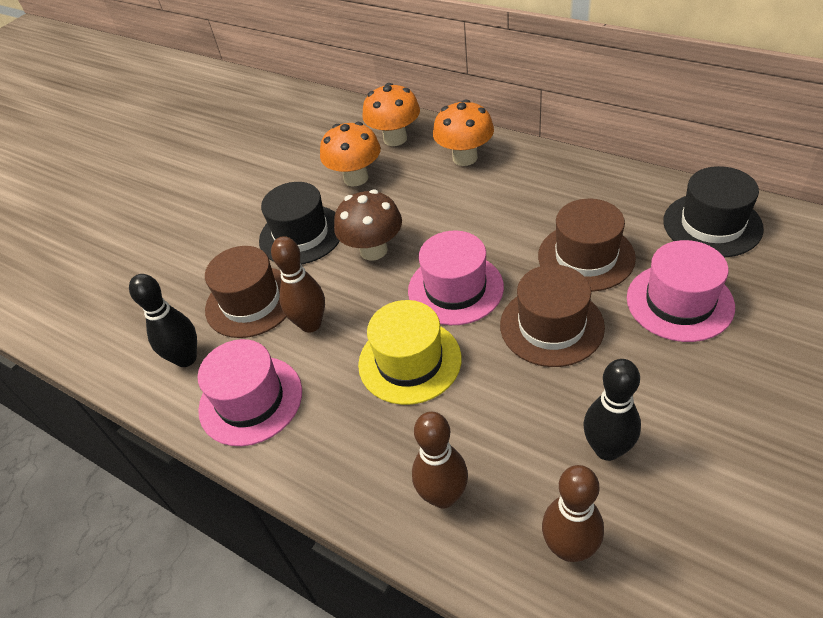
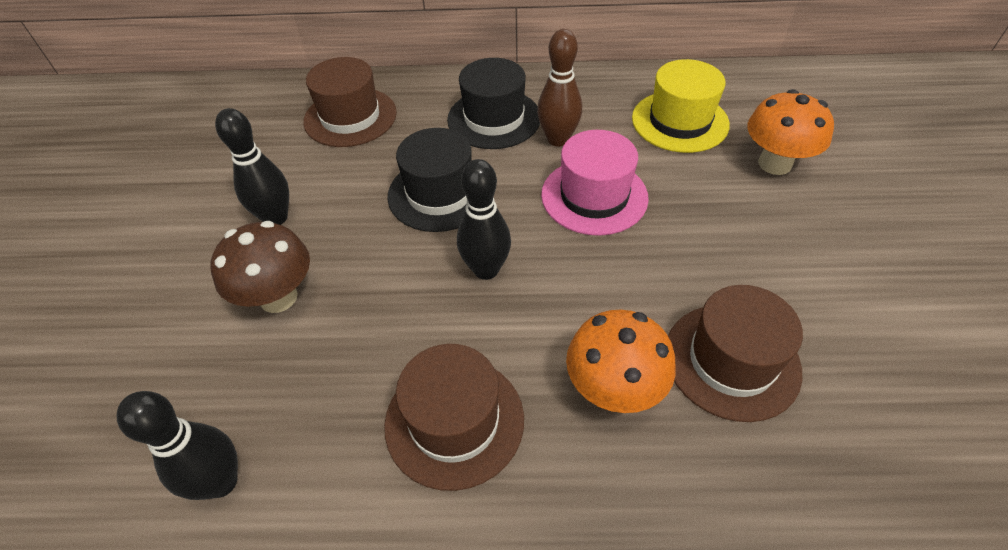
black bowling pin: 2 -> 3
brown bowling pin: 3 -> 1
orange mushroom: 3 -> 2
pink hat: 3 -> 1

